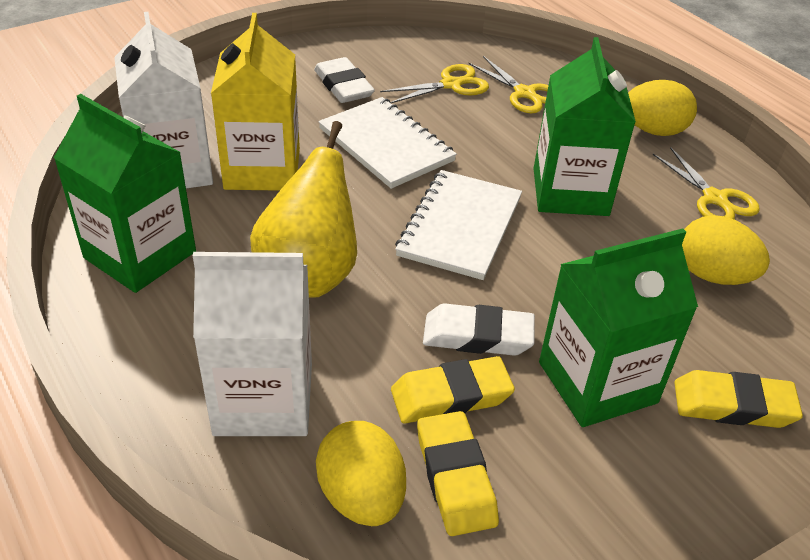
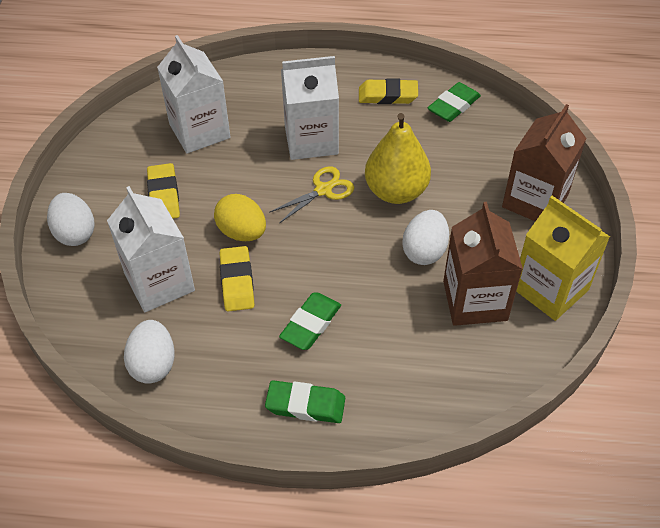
brown carton: 0 -> 2
green carton: 3 -> 0
green eraser: 0 -> 3
white carton: 2 -> 3
white egg: 0 -> 3
white eraser: 2 -> 0
white notebook: 2 -> 0
yellow egg: 3 -> 1
yellow scissors: 3 -> 1

